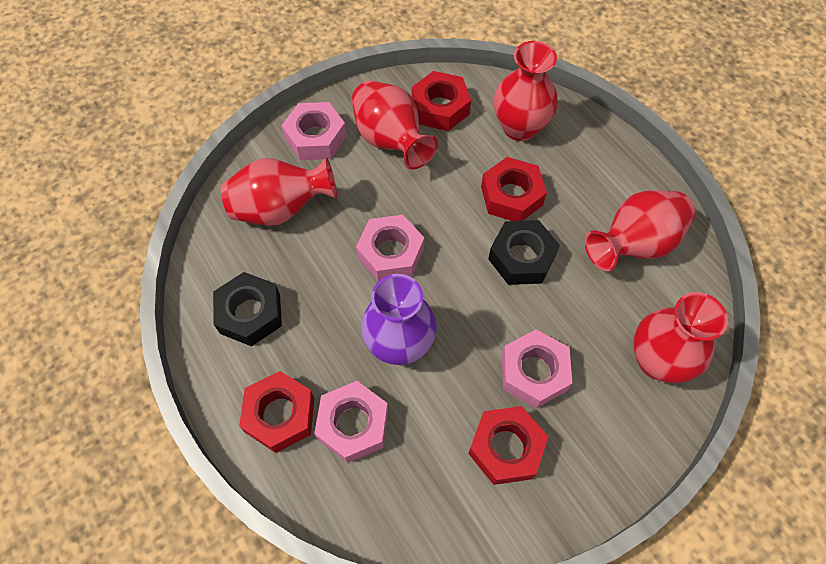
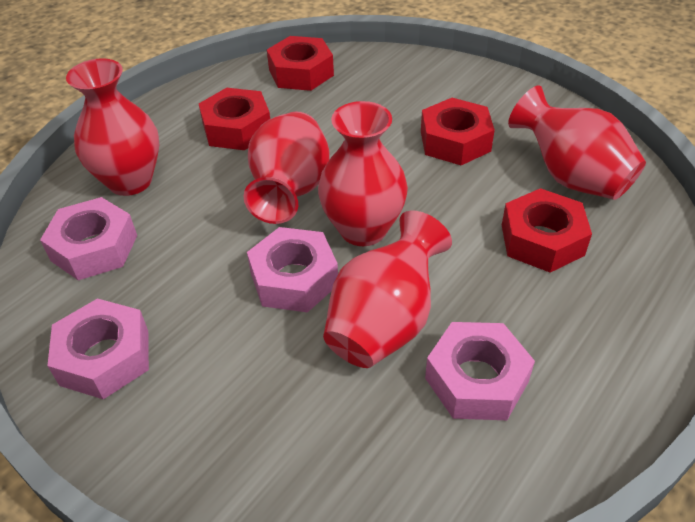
black nut: 2 -> 0
purple vase: 1 -> 0

